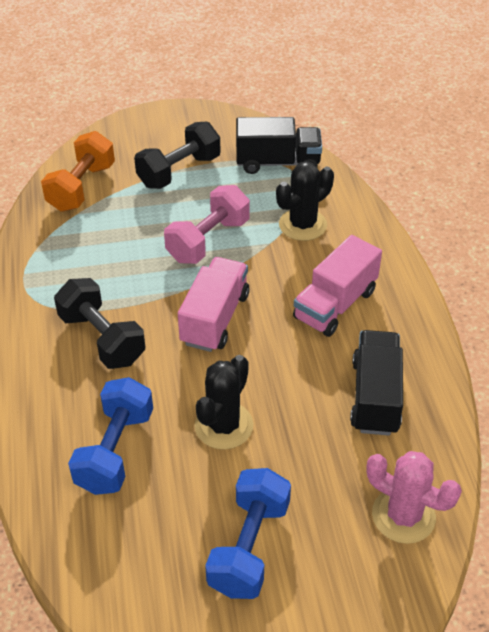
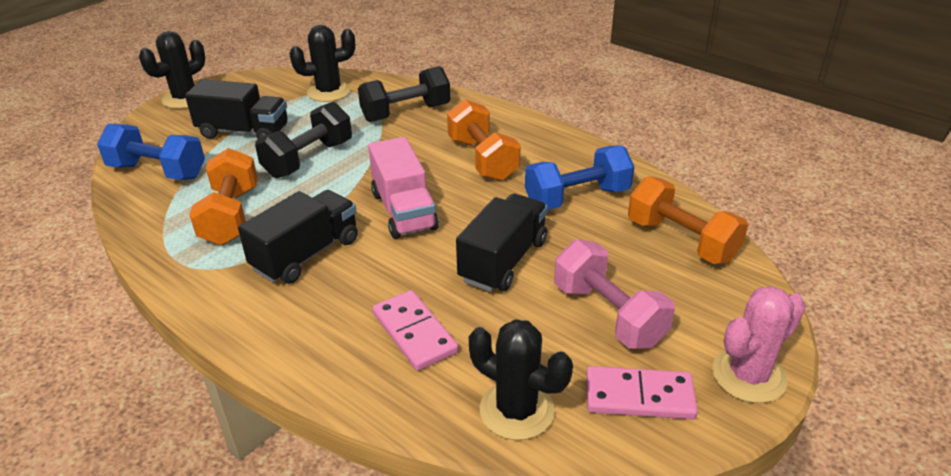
black cactus: 2 -> 3
black truck: 2 -> 3
orange dumbbell: 1 -> 3
pink domino: 0 -> 2
pink truck: 2 -> 1

